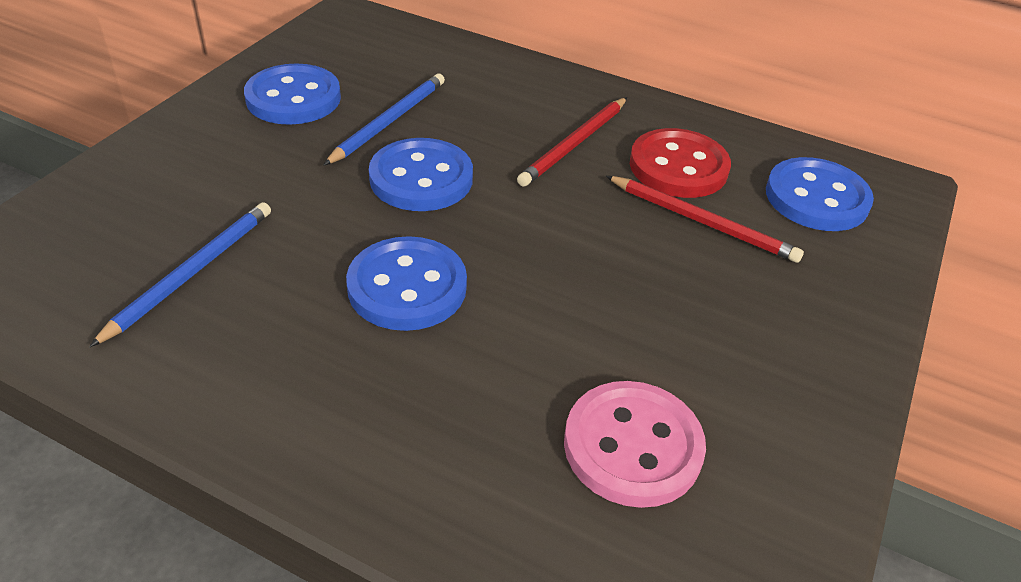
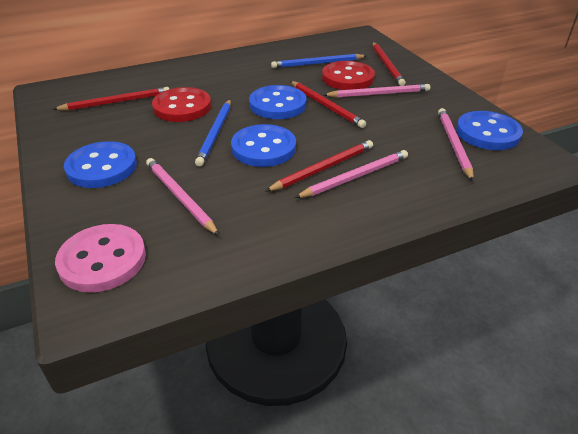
pink pencil: 0 -> 4
red button: 1 -> 2
red pencil: 2 -> 4

